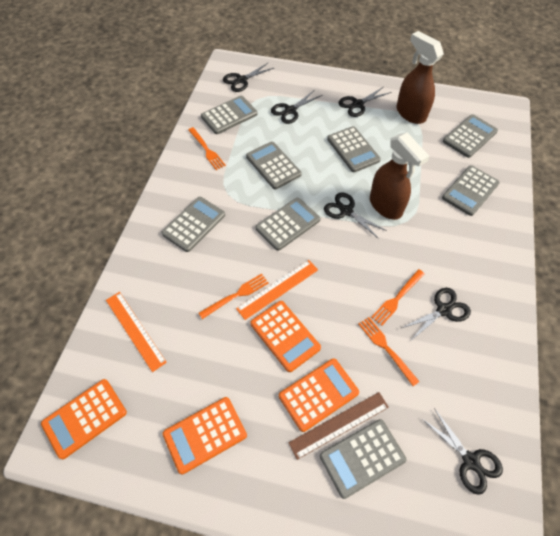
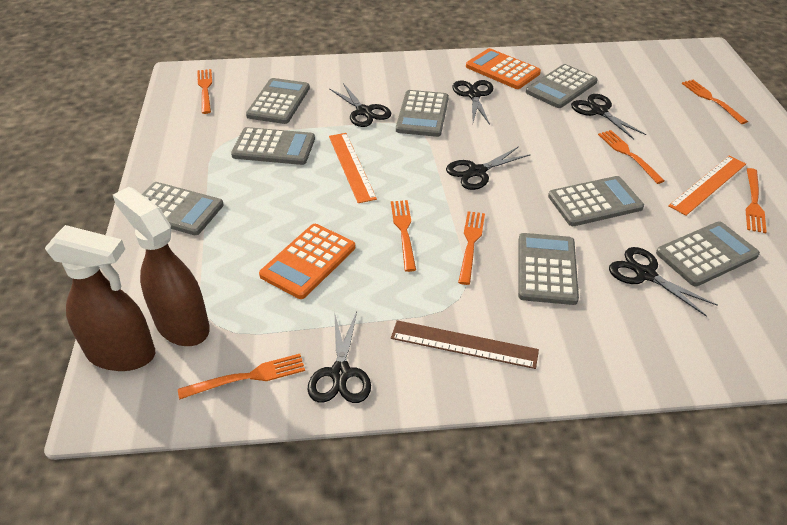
orange calculator: 4 -> 2
orange fork: 4 -> 7

